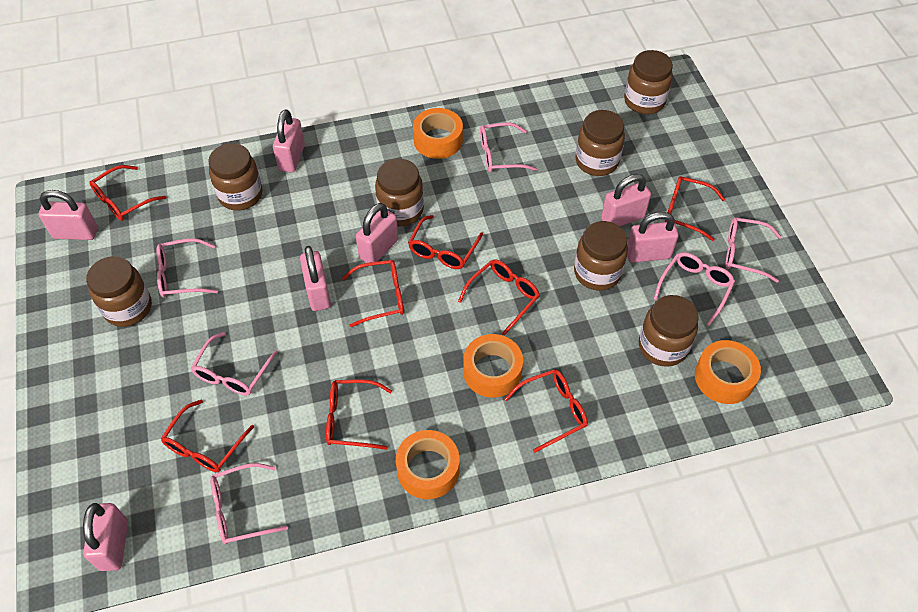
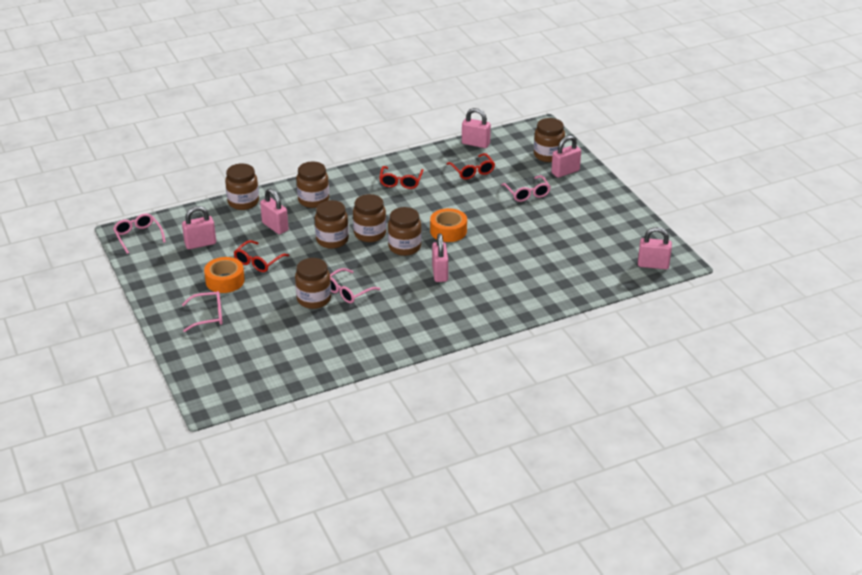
orange tape: 4 -> 2
pink glasses: 6 -> 4
pink padlock: 7 -> 6
red glasses: 8 -> 3

